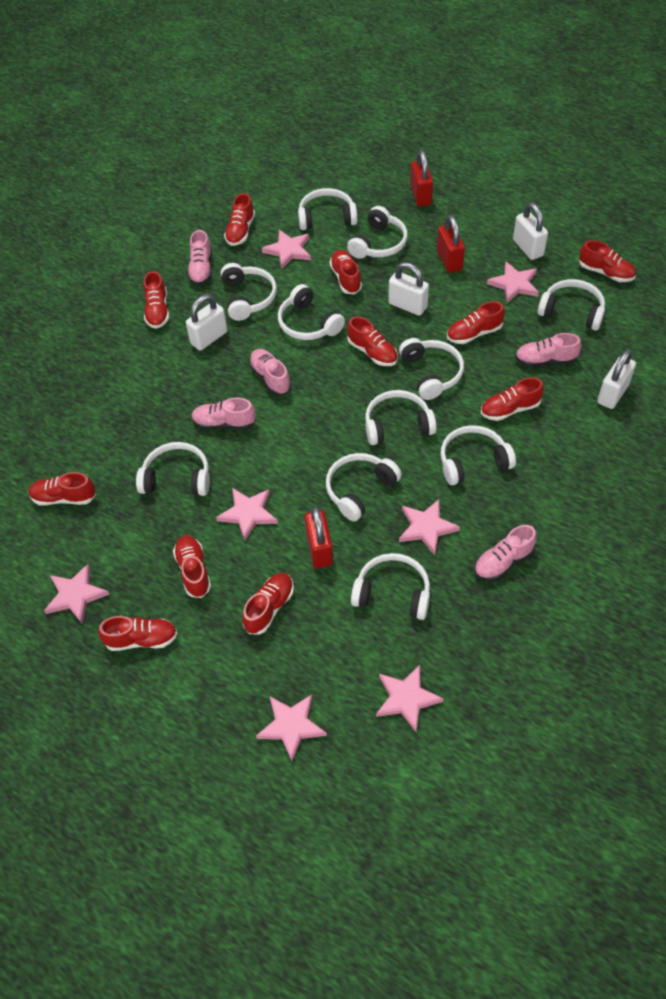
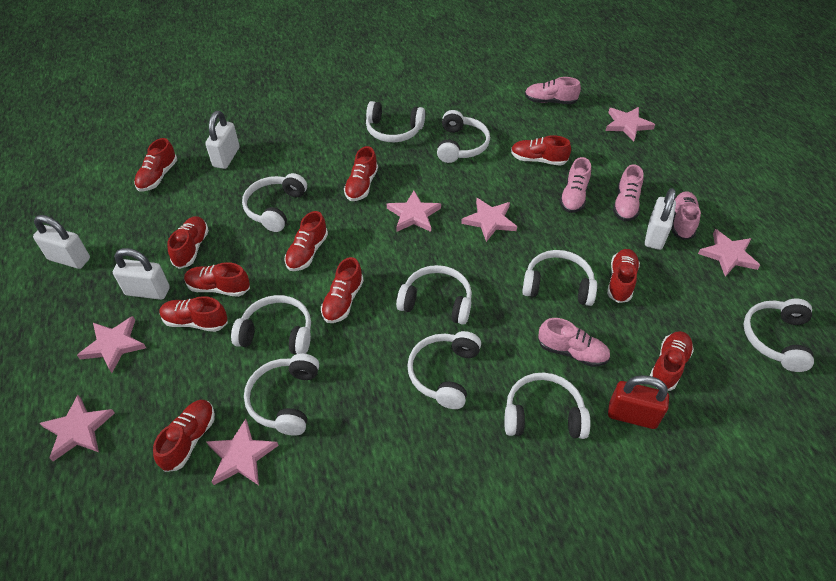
red padlock: 3 -> 1
white headphones: 11 -> 10

